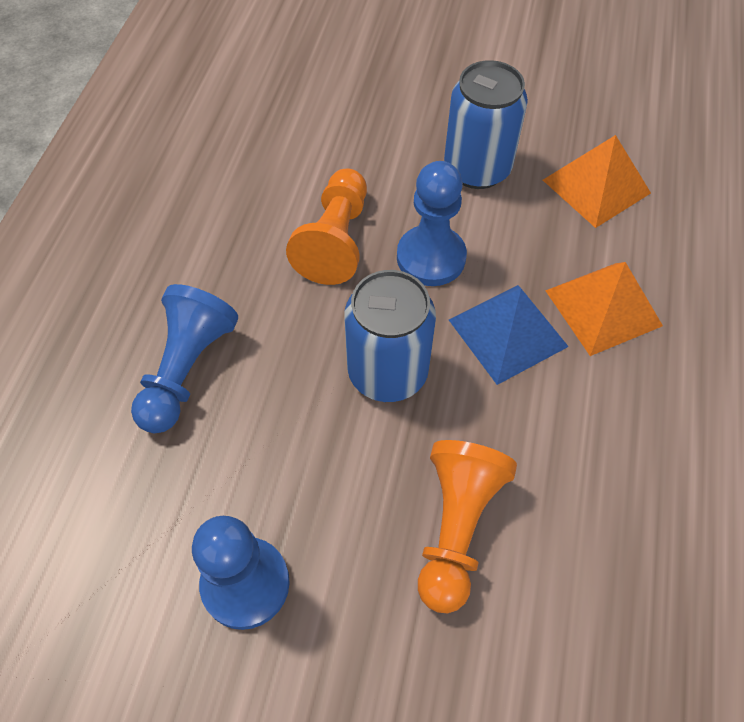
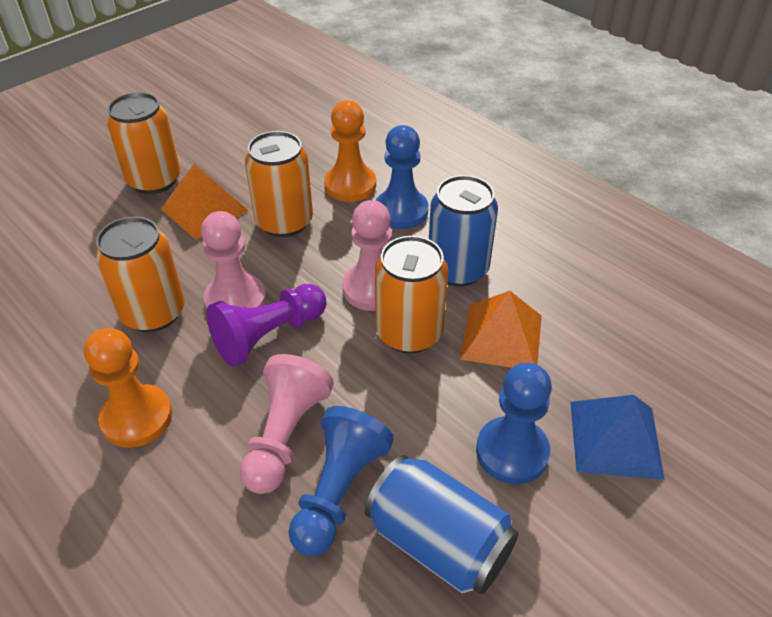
orange can: 0 -> 4
pink pawn: 0 -> 3
purple pawn: 0 -> 1

